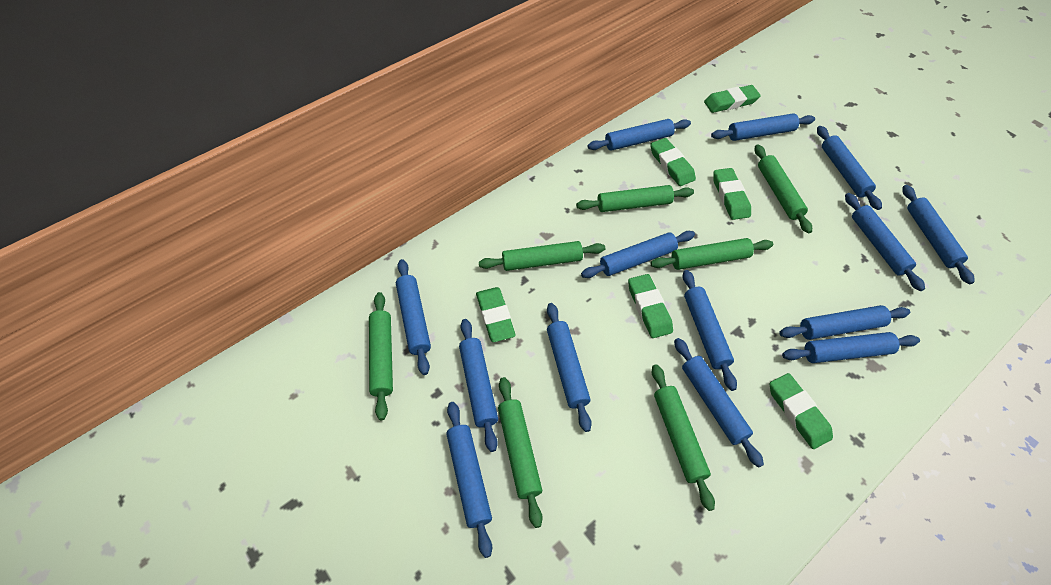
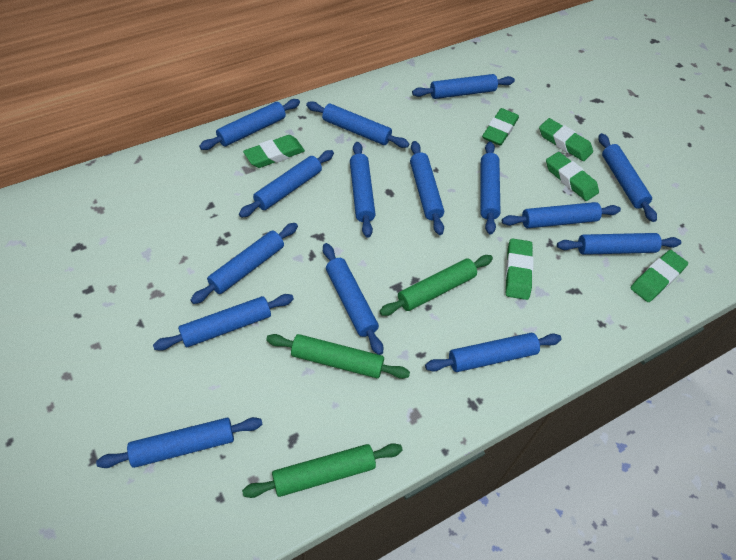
blue rolling pin: 14 -> 15
green rolling pin: 7 -> 3

